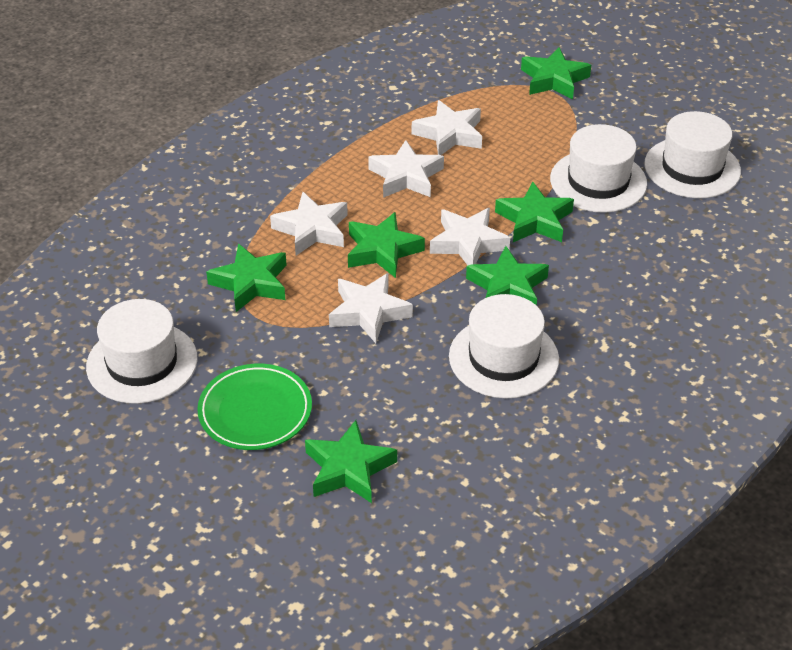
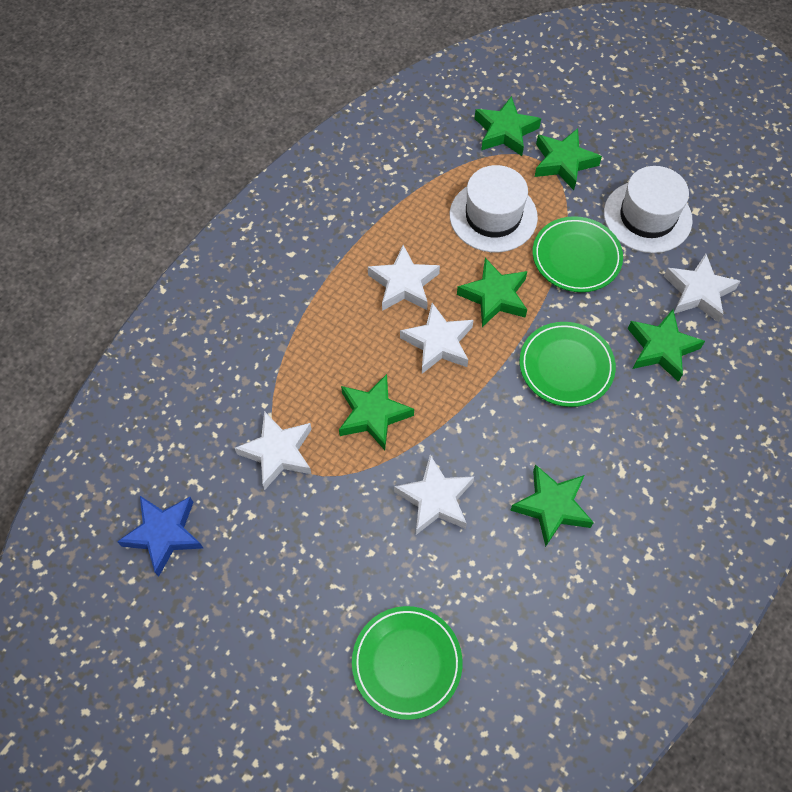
blue star: 0 -> 1
green plate: 1 -> 3
white hat: 4 -> 2

